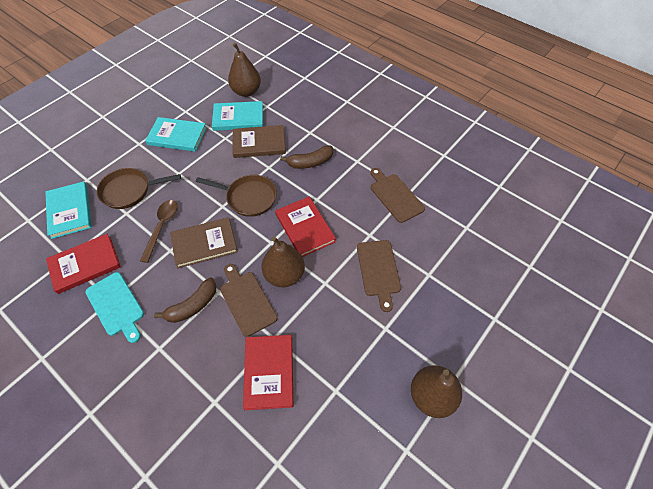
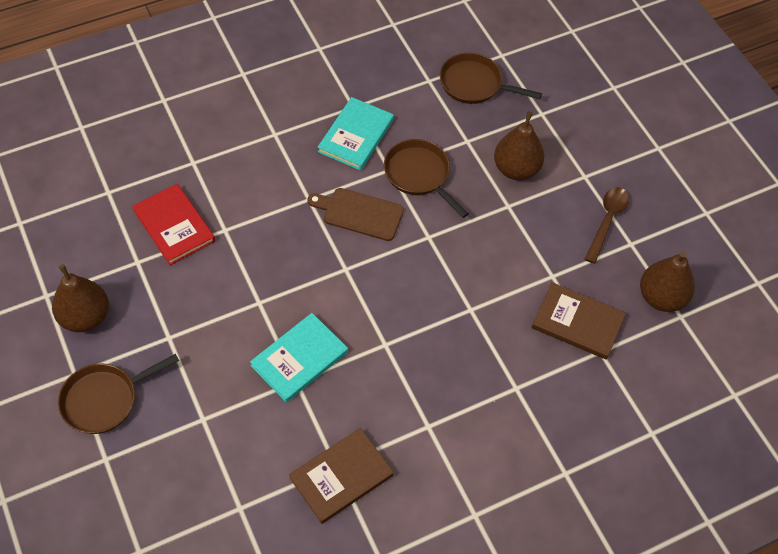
brown banana: 2 -> 0
brown cutting board: 3 -> 1
brown pan: 2 -> 3
red book: 3 -> 1
turquoise book: 3 -> 2
turquoise cutting board: 1 -> 0

